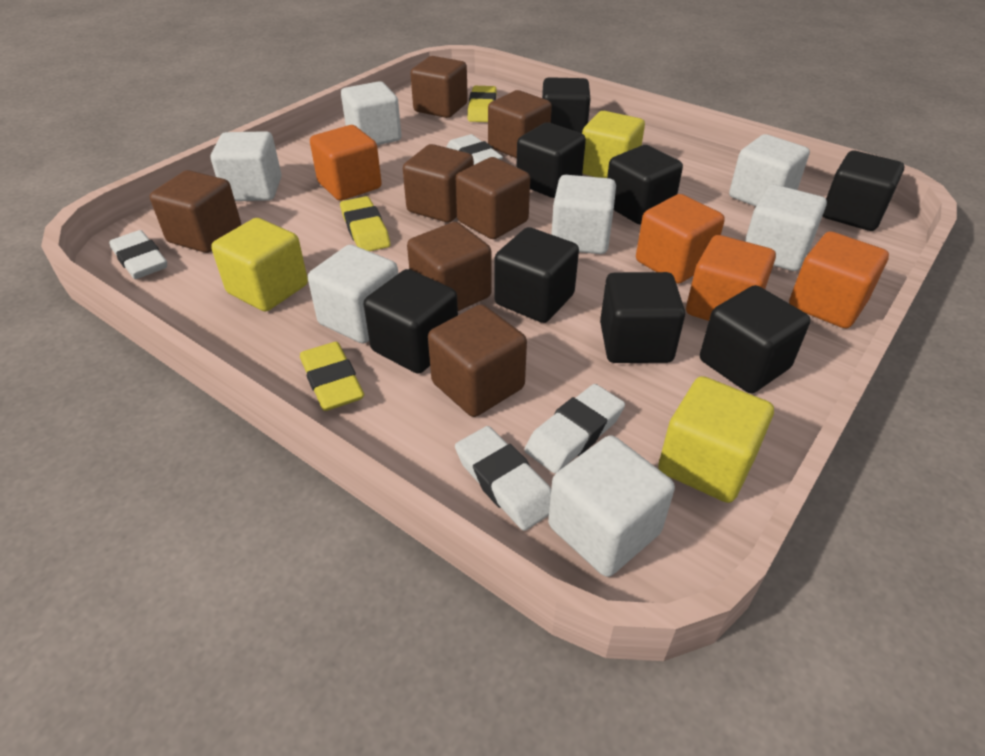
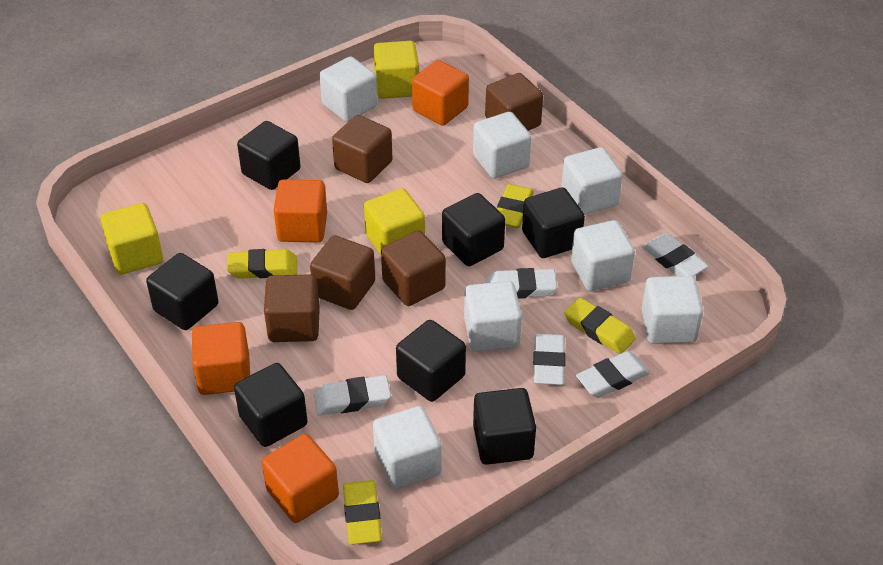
black cube: 8 -> 7
brown cube: 7 -> 5
white eraser: 4 -> 5
yellow eraser: 3 -> 4

